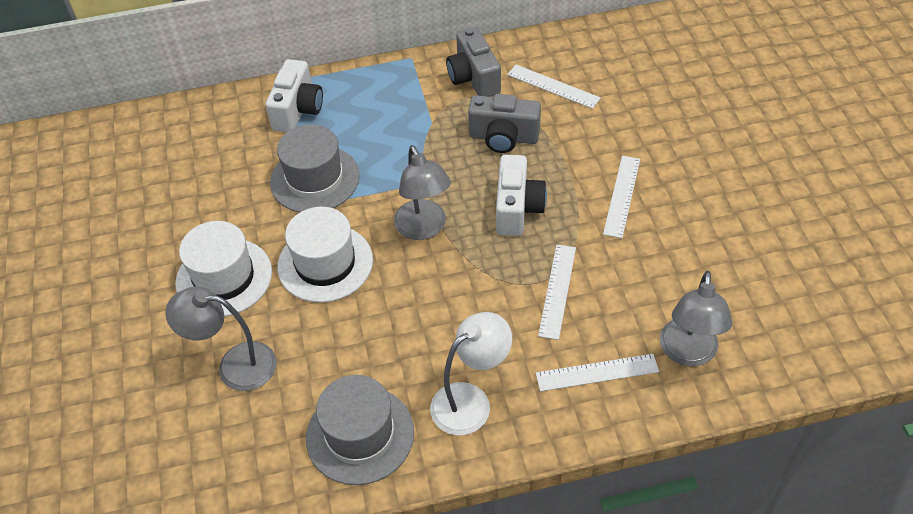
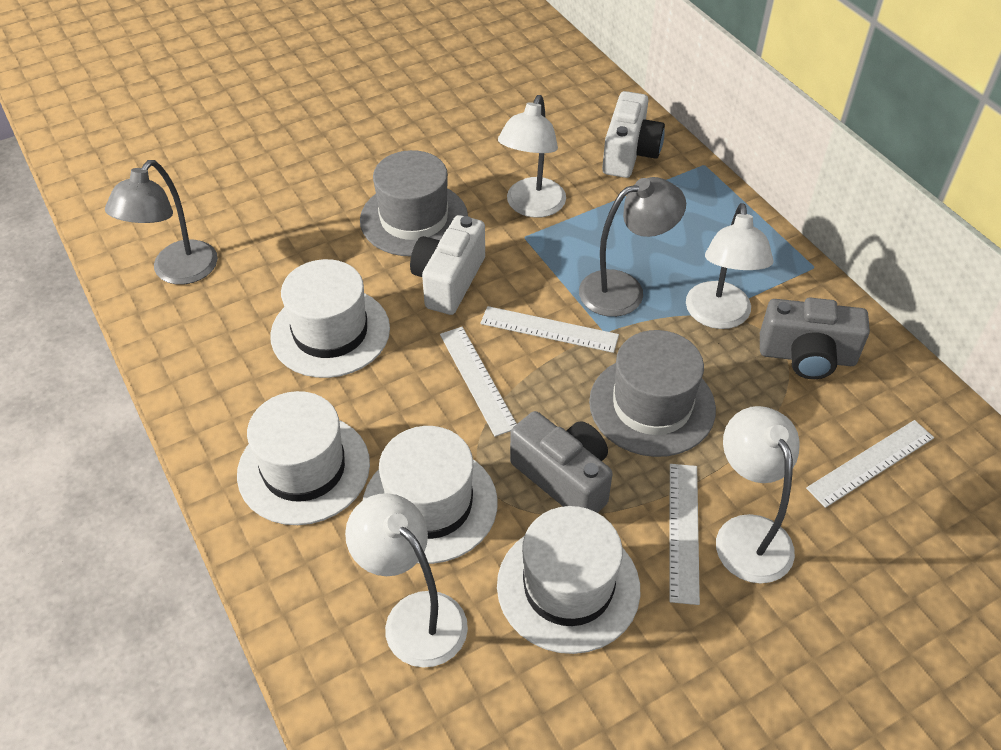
grey lamp: 3 -> 2
white hat: 2 -> 4
white lamp: 1 -> 4

